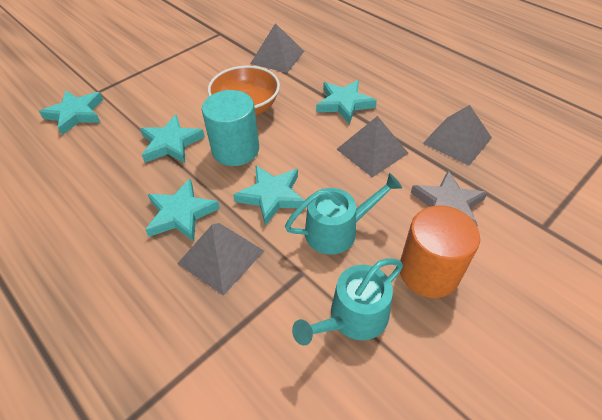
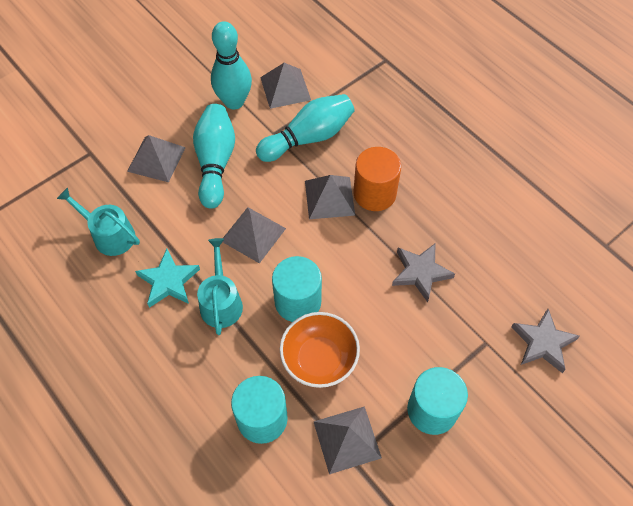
grey pyramid: 4 -> 5
grey star: 1 -> 2
turquoise bowling pin: 0 -> 3
turquoise cylinder: 1 -> 3
turquoise star: 5 -> 1

